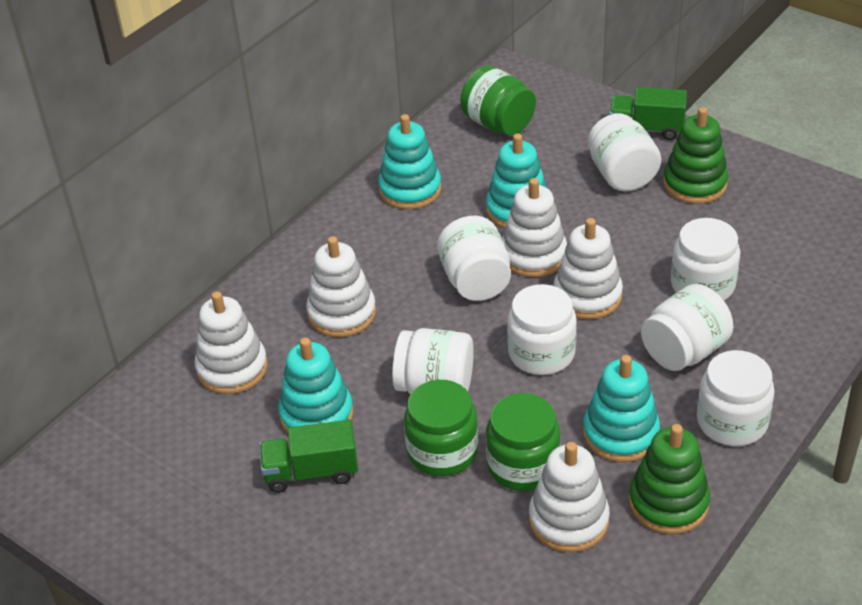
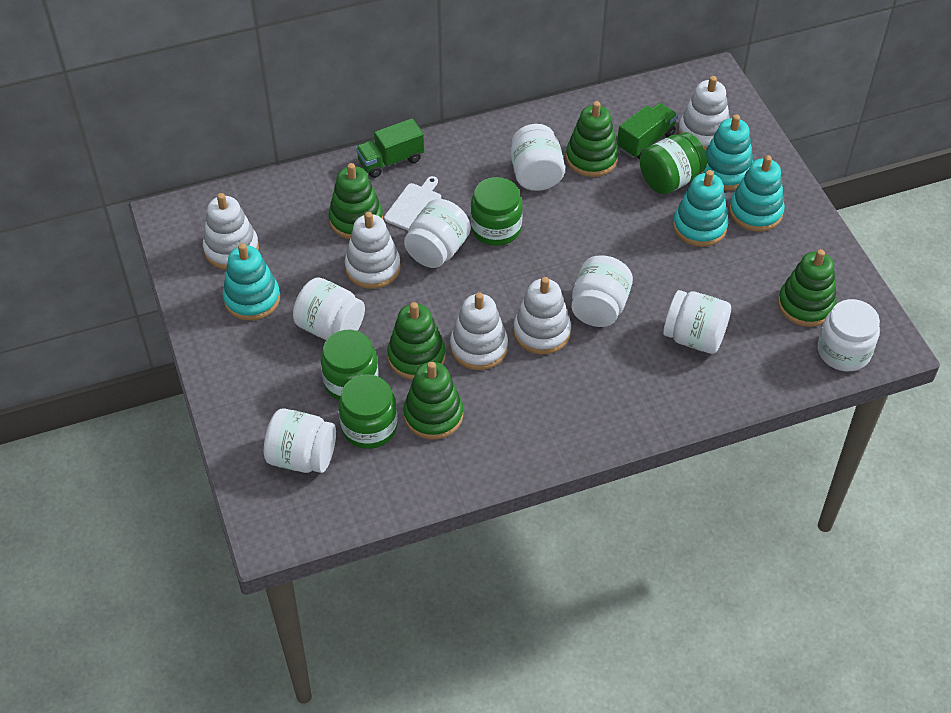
green jar: 3 -> 4
green stacking toy: 2 -> 5
white cutting board: 0 -> 1

